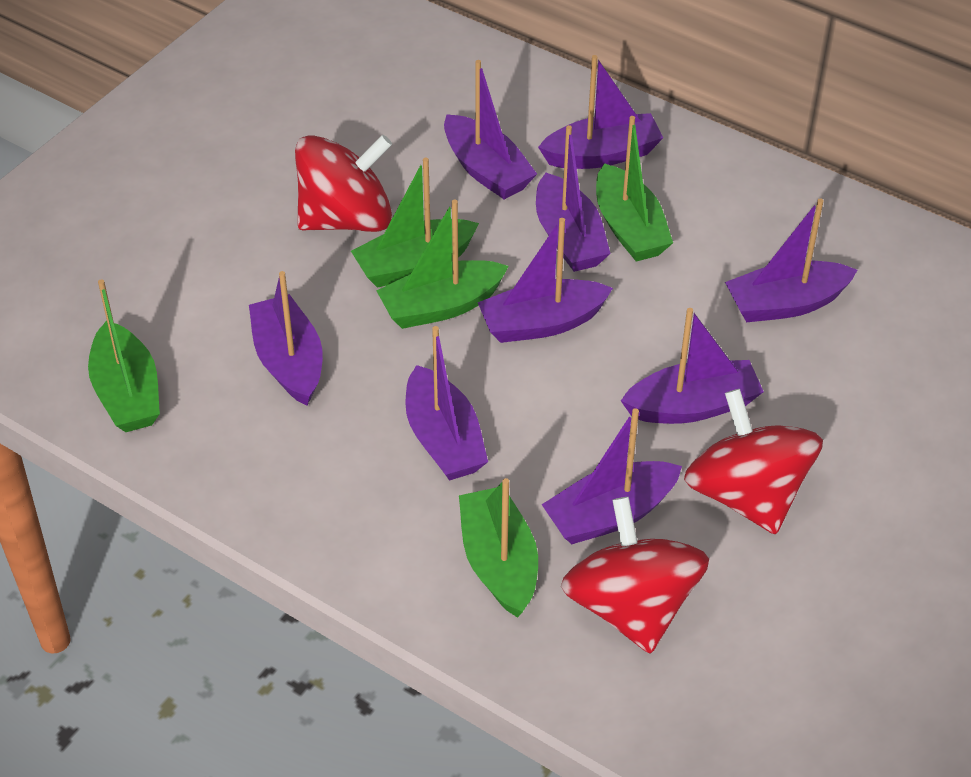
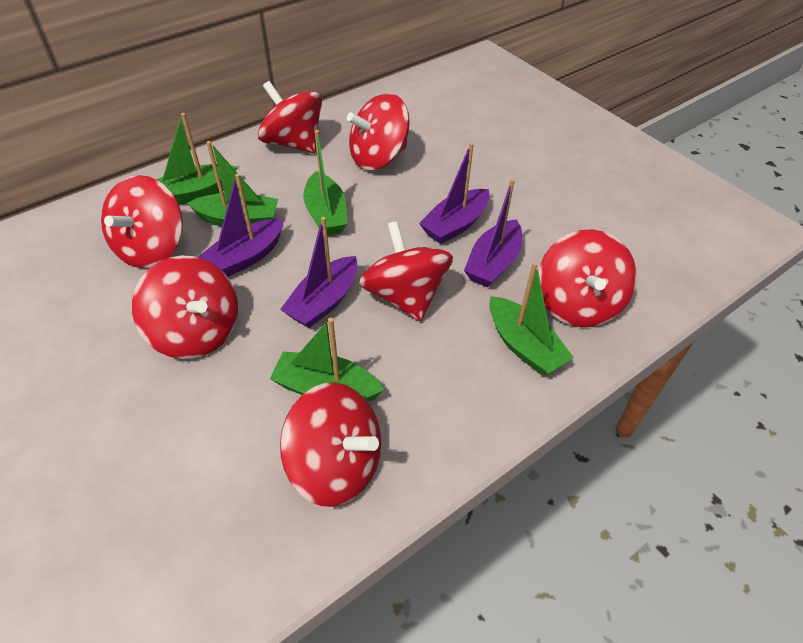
purple boat: 9 -> 4
red spinning top: 3 -> 7

